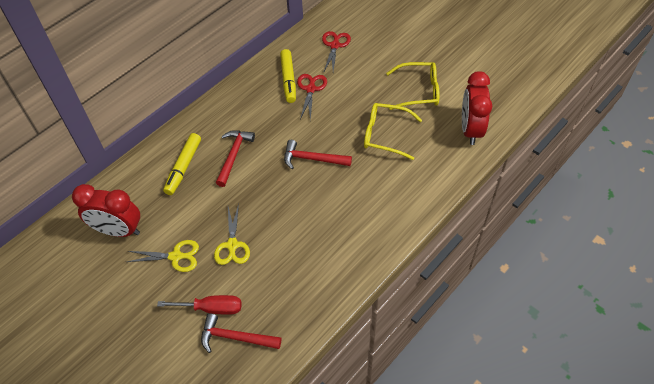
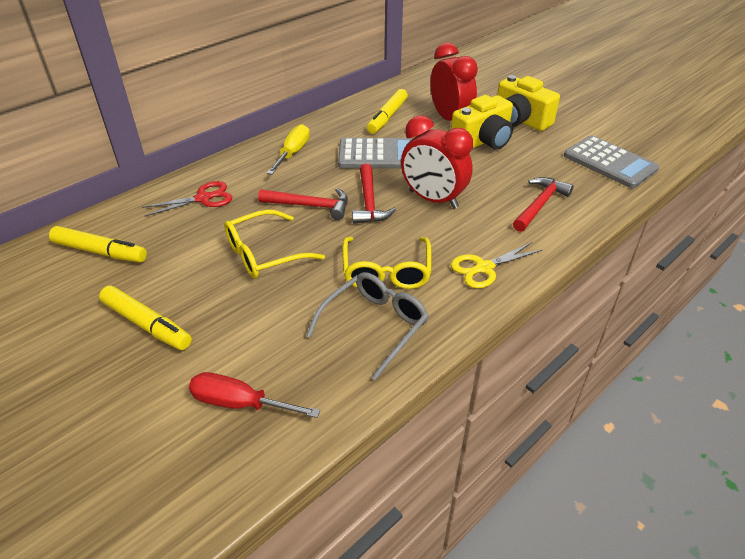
grey calculator: 0 -> 2
grey glasses: 0 -> 1
red scissors: 2 -> 1
yellow camera: 0 -> 2
yellow marker: 2 -> 3
yellow scissors: 2 -> 1
yellow screwdriver: 0 -> 1

